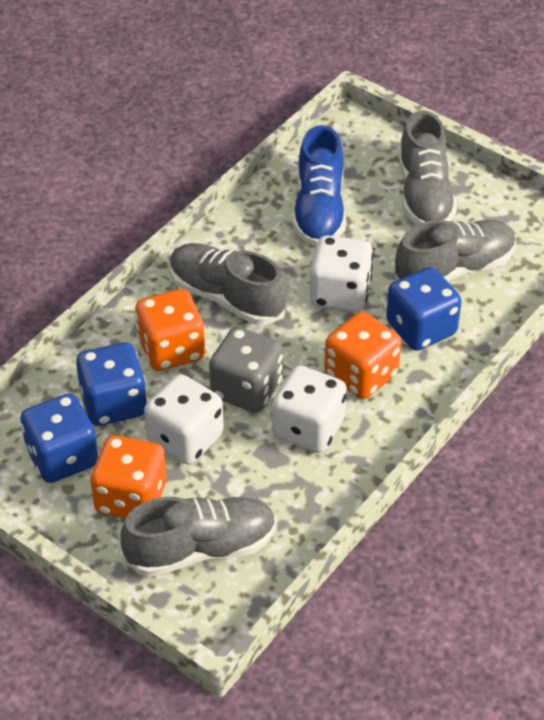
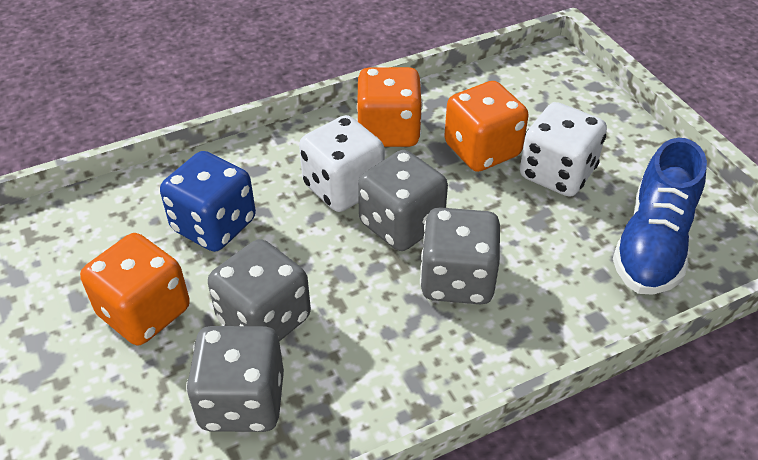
blue dice: 3 -> 1
grey dice: 1 -> 4
grey shoe: 4 -> 0
white dice: 3 -> 2

